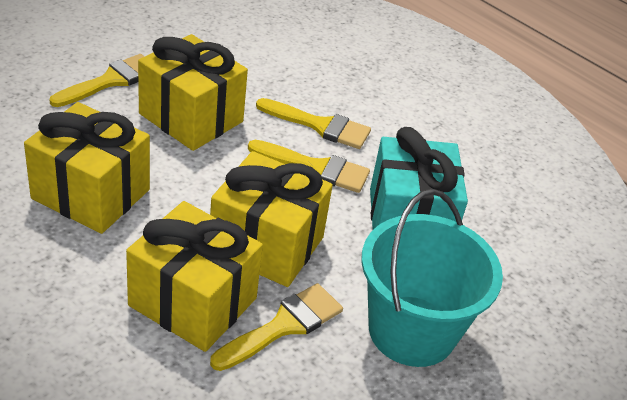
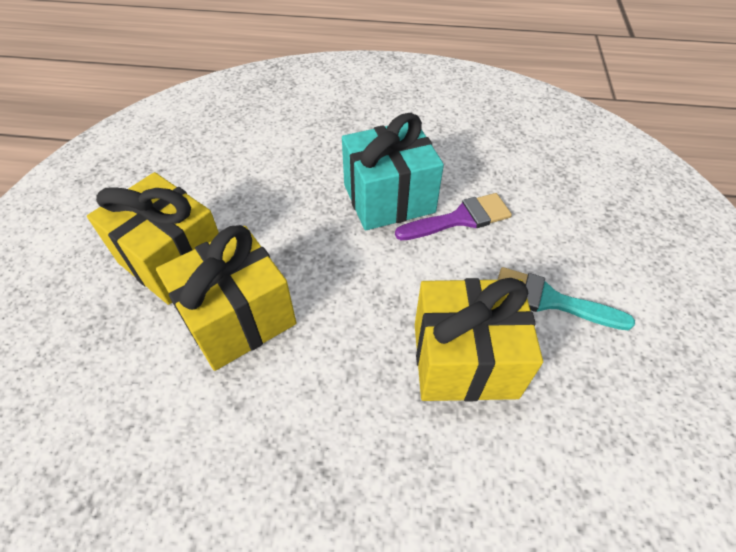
purple brush: 0 -> 1
turquoise brush: 0 -> 1
turquoise bucket: 1 -> 0
yellow brush: 4 -> 0
yellow gift: 4 -> 3

